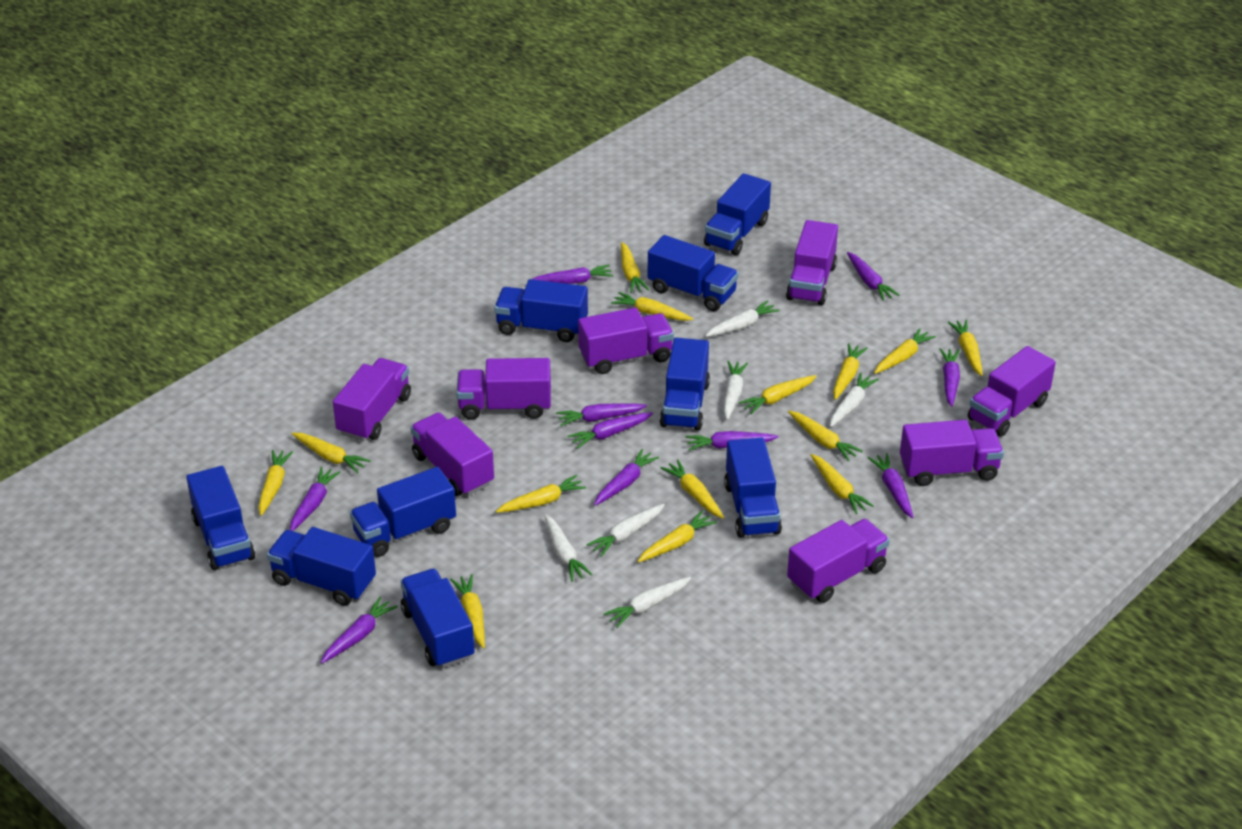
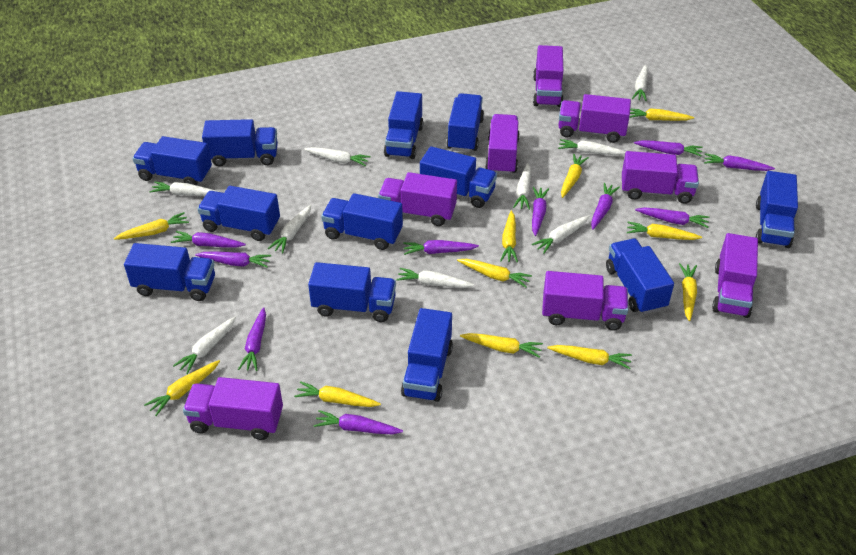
blue truck: 9 -> 12
white carrot: 6 -> 9
yellow carrot: 14 -> 11

